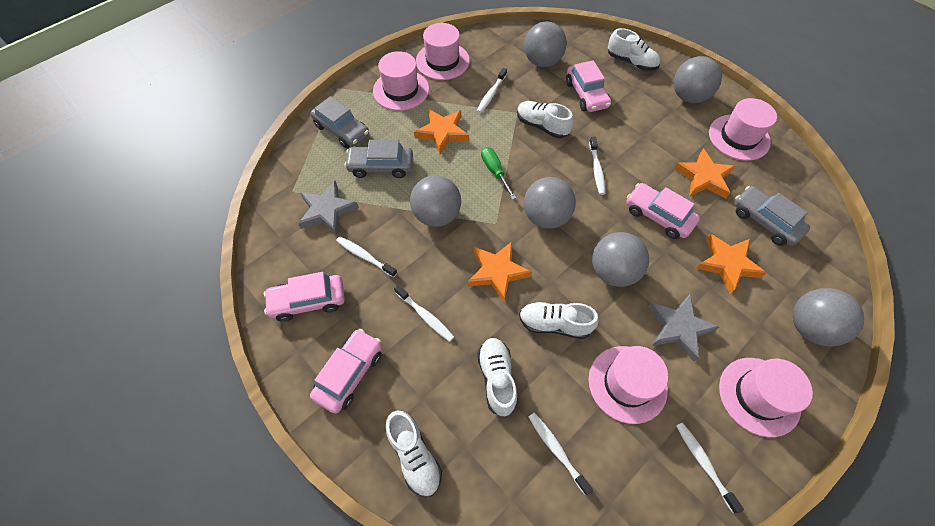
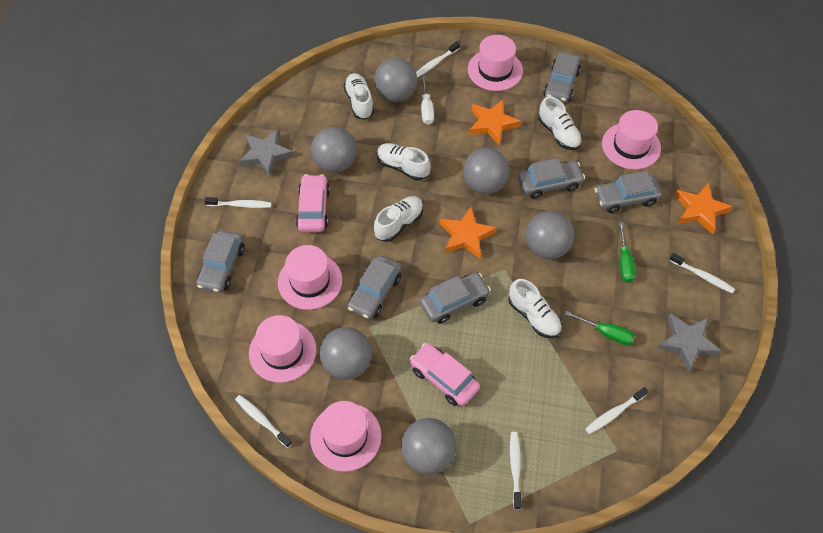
green screwdriver: 1 -> 2
grey car: 3 -> 6
orange star: 4 -> 3
pink car: 4 -> 2
white screwdriver: 0 -> 1

